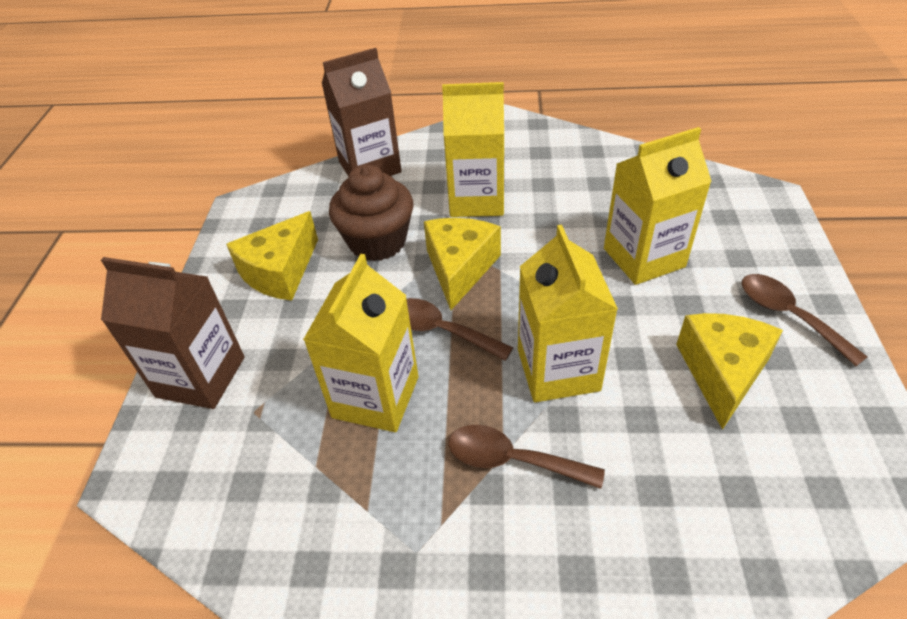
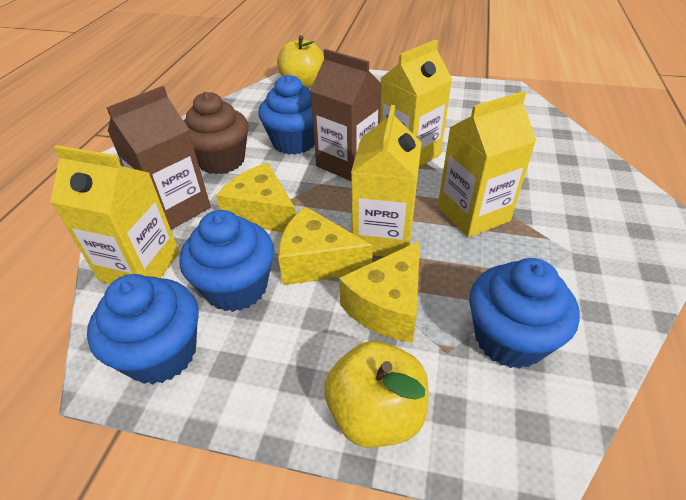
blue cupcake: 0 -> 4
brown spoon: 3 -> 0
yellow apple: 0 -> 2

